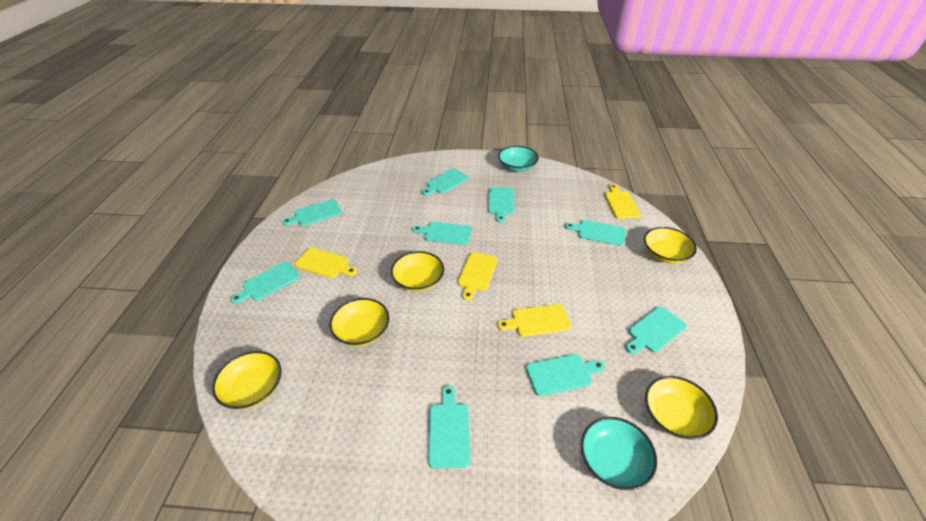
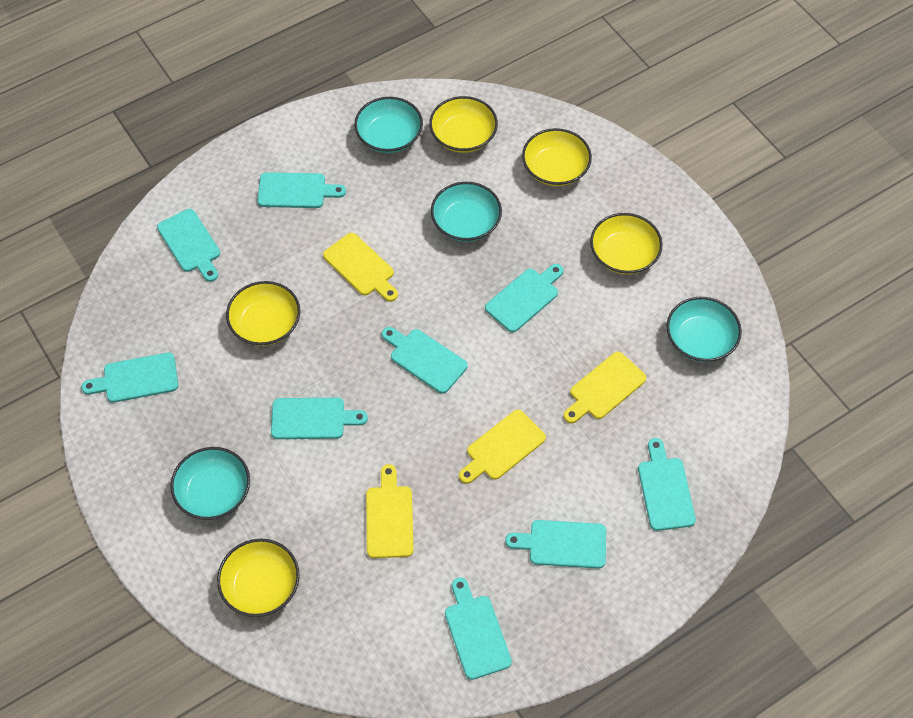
turquoise bowl: 2 -> 4

